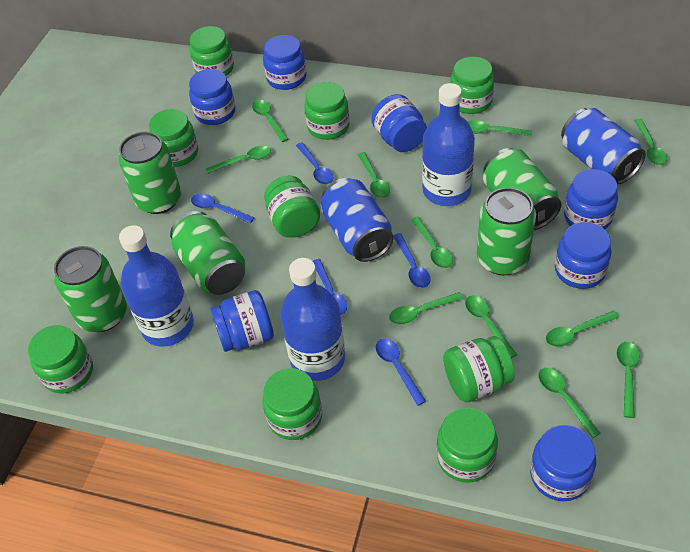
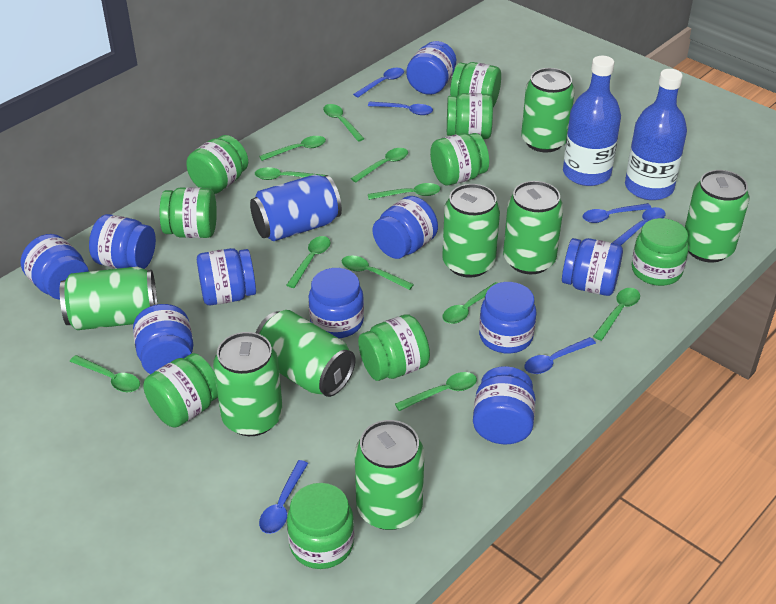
blue bottle: 3 -> 2
blue can: 2 -> 1
blue jar: 7 -> 10
blue spoon: 5 -> 6
green can: 5 -> 8

